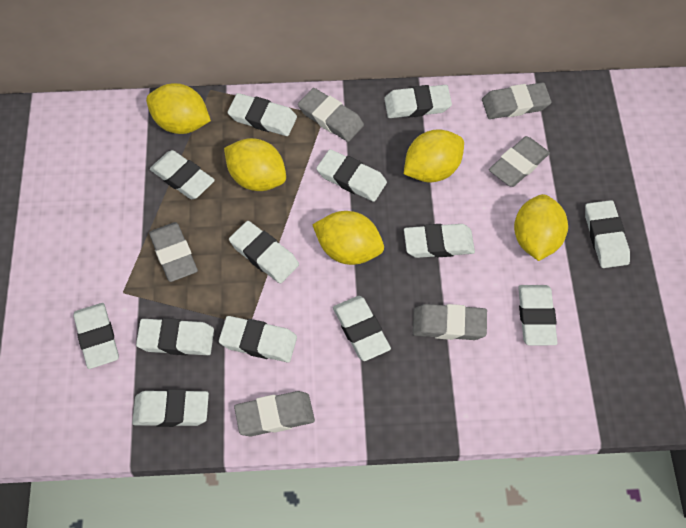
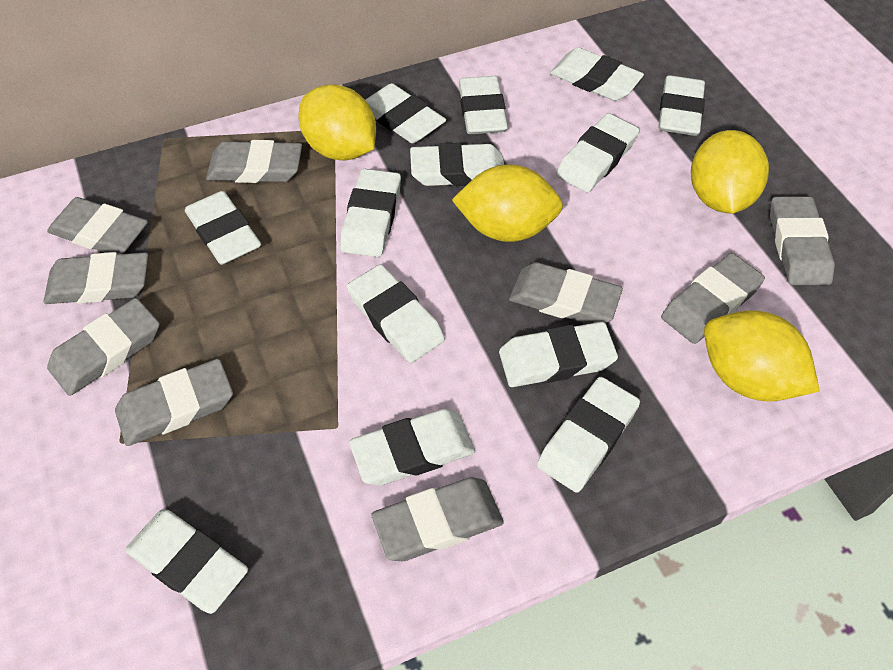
grey eraser: 6 -> 9
yellow lemon: 5 -> 4

